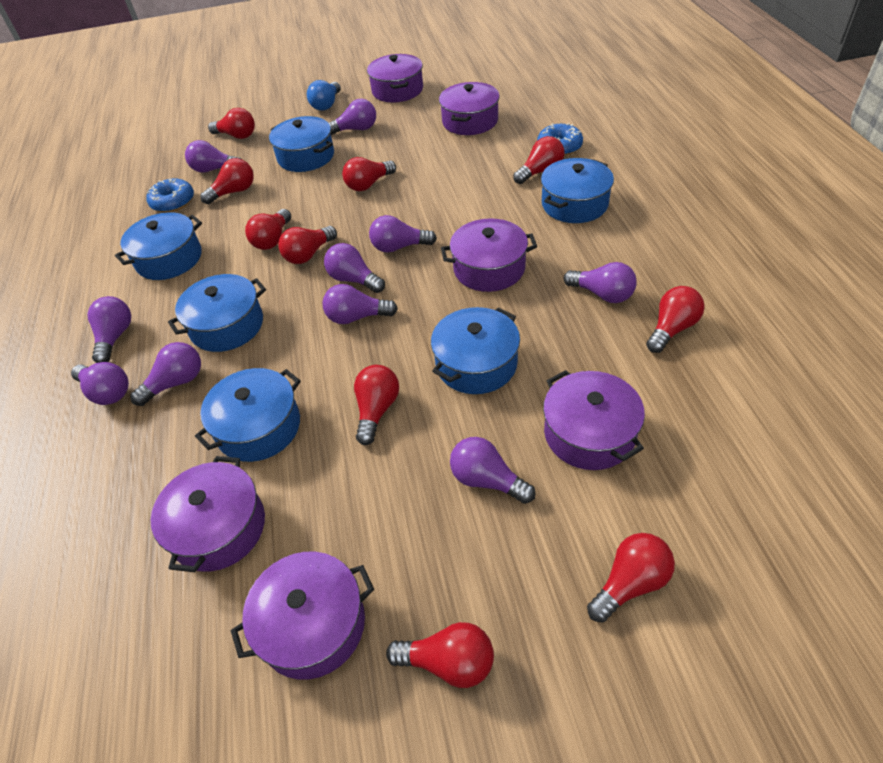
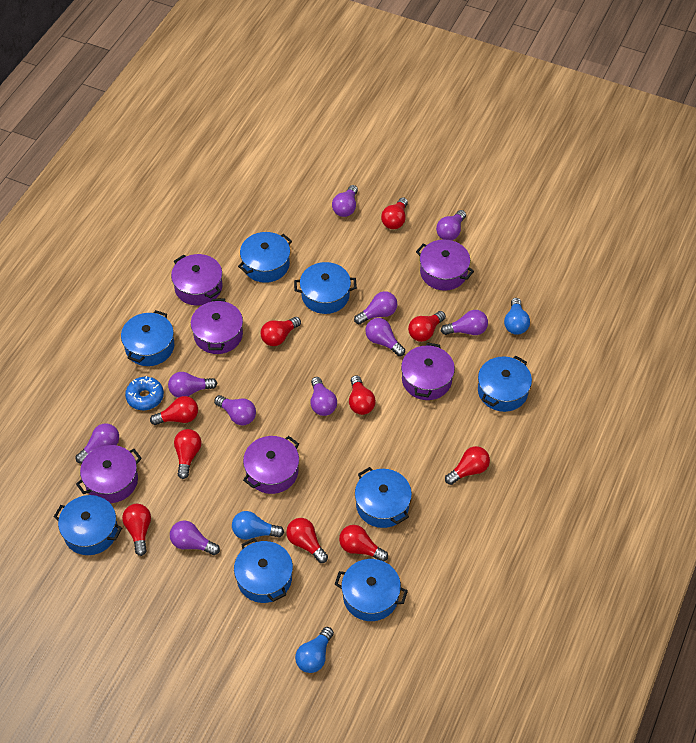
blue donut: 2 -> 1
blue light bulb: 1 -> 3
blue pot: 6 -> 8

